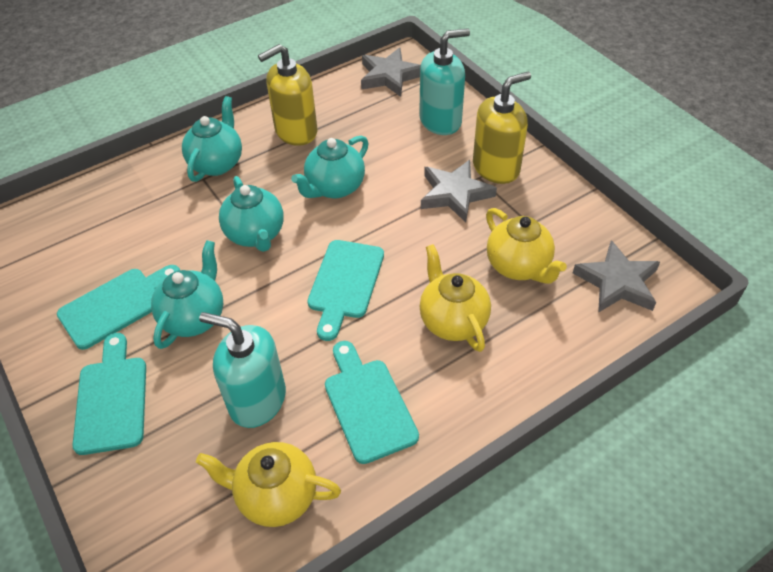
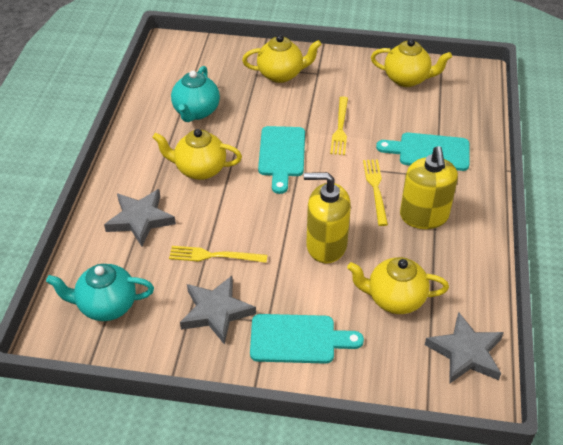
turquoise cutting board: 4 -> 3
turquoise soap dispenser: 2 -> 0
turquoise teapot: 4 -> 2
yellow fork: 0 -> 3
yellow teapot: 3 -> 4

